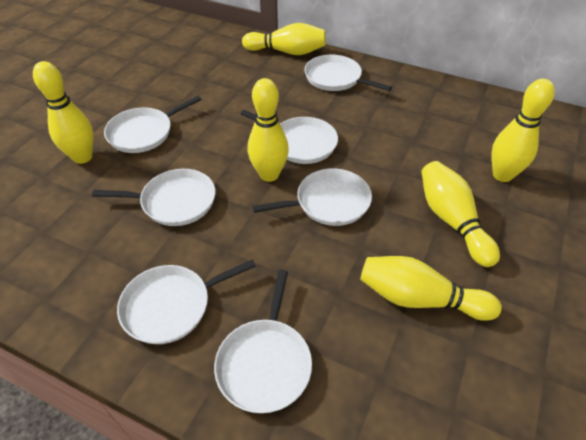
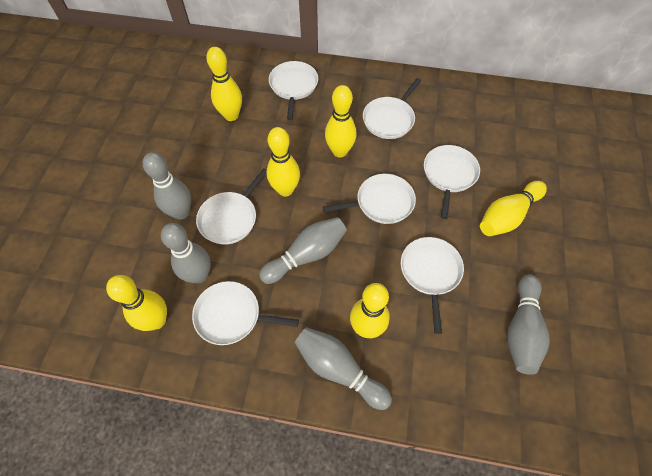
grey bowling pin: 0 -> 5

